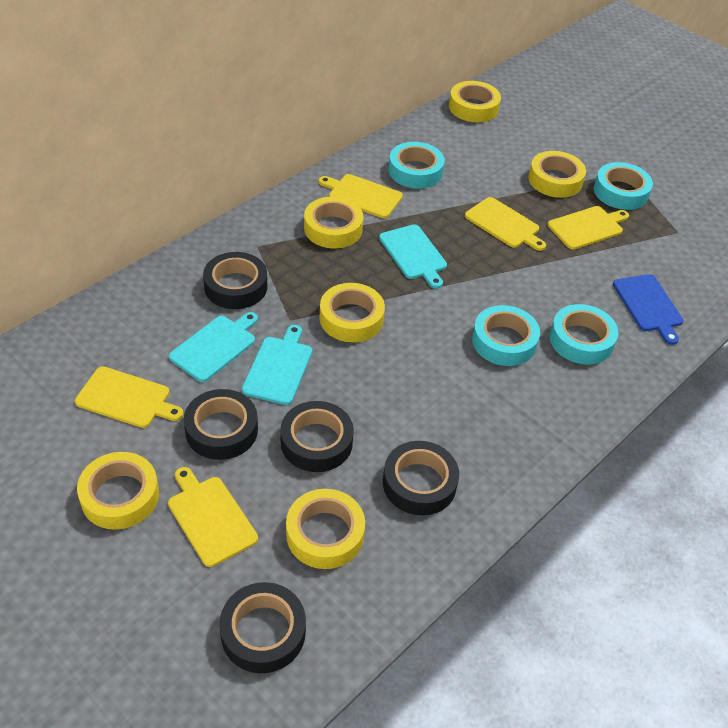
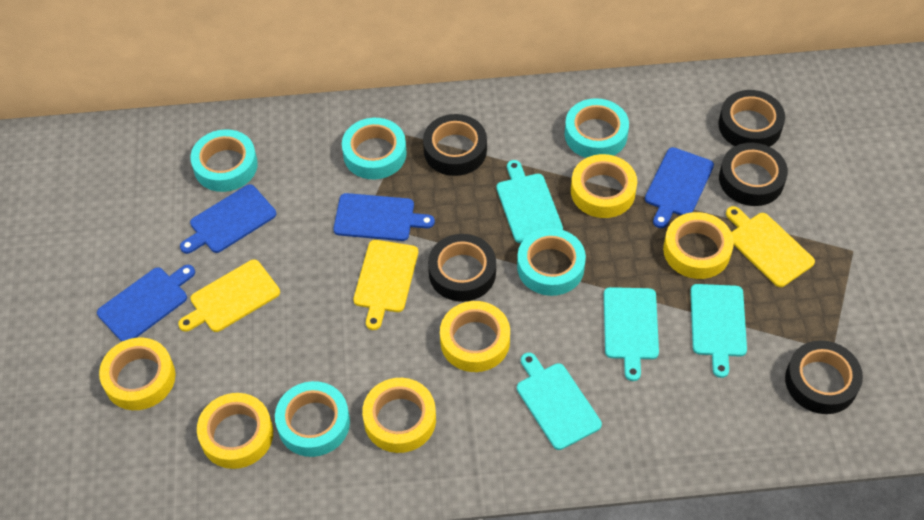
blue cutting board: 1 -> 4
turquoise cutting board: 3 -> 4
turquoise tape: 4 -> 5
yellow cutting board: 5 -> 3

